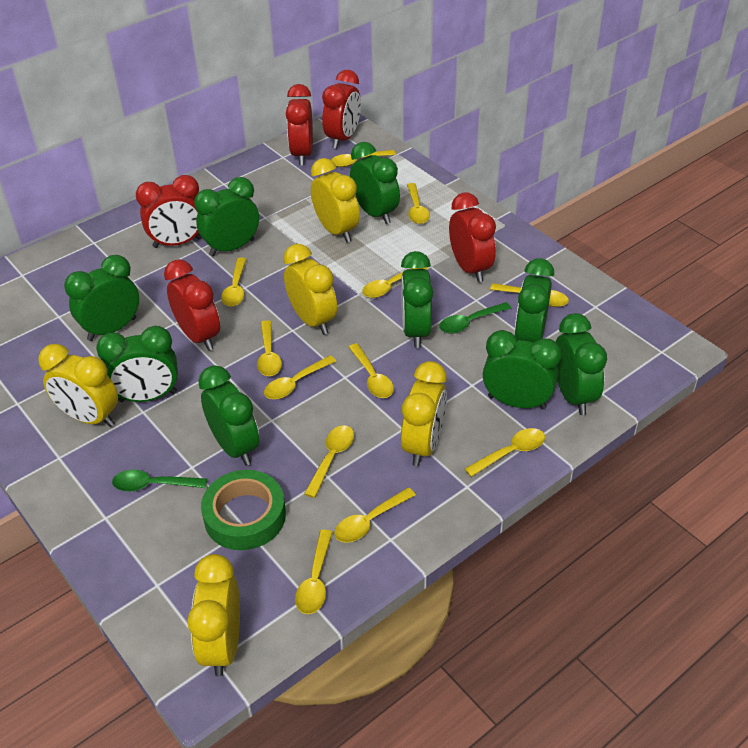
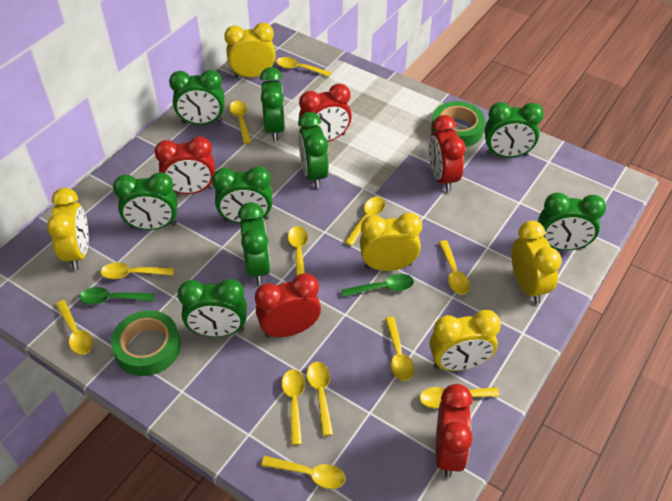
green tape: 1 -> 2

